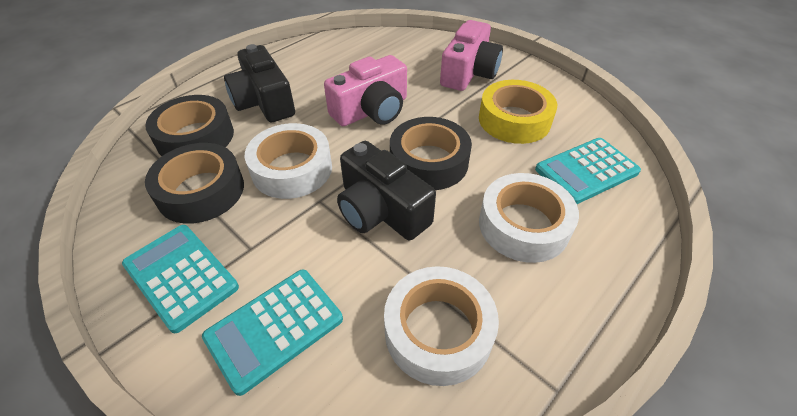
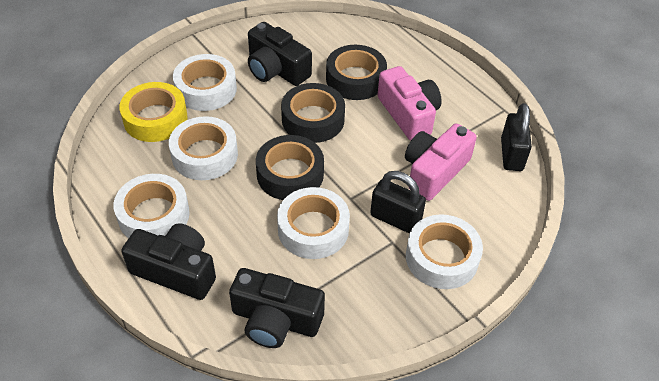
black camera: 2 -> 3
black padlock: 0 -> 2
turquoise calculator: 3 -> 0
white tape: 3 -> 5

